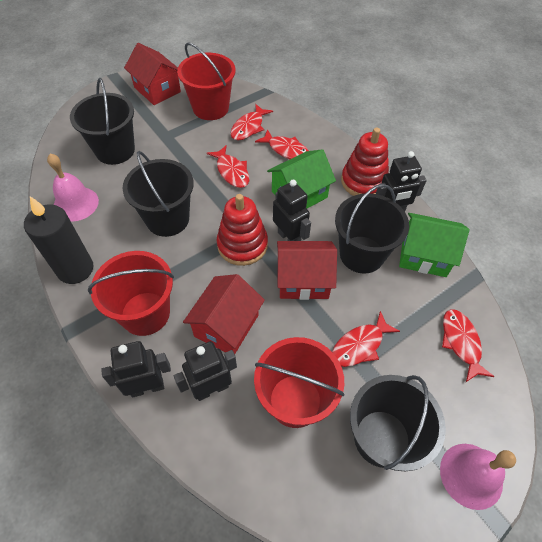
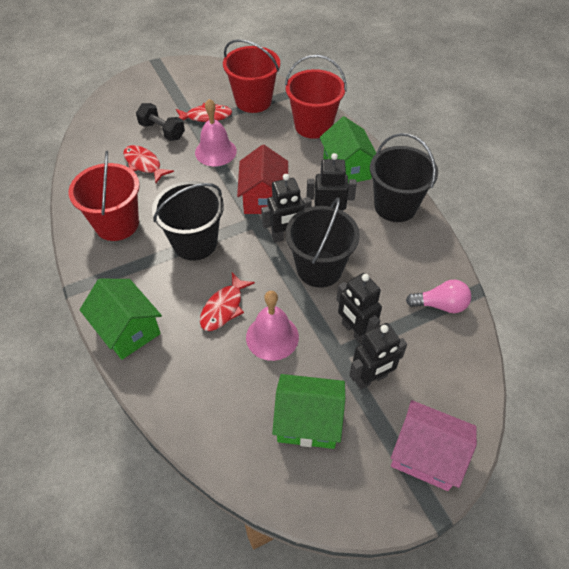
black bucket: 4 -> 3
black candle: 1 -> 0
black dumbbell: 0 -> 1
green house: 2 -> 3
pink house: 0 -> 1
pink light bulb: 0 -> 1
red fish: 5 -> 3
red house: 3 -> 1
red stacking toy: 2 -> 0

